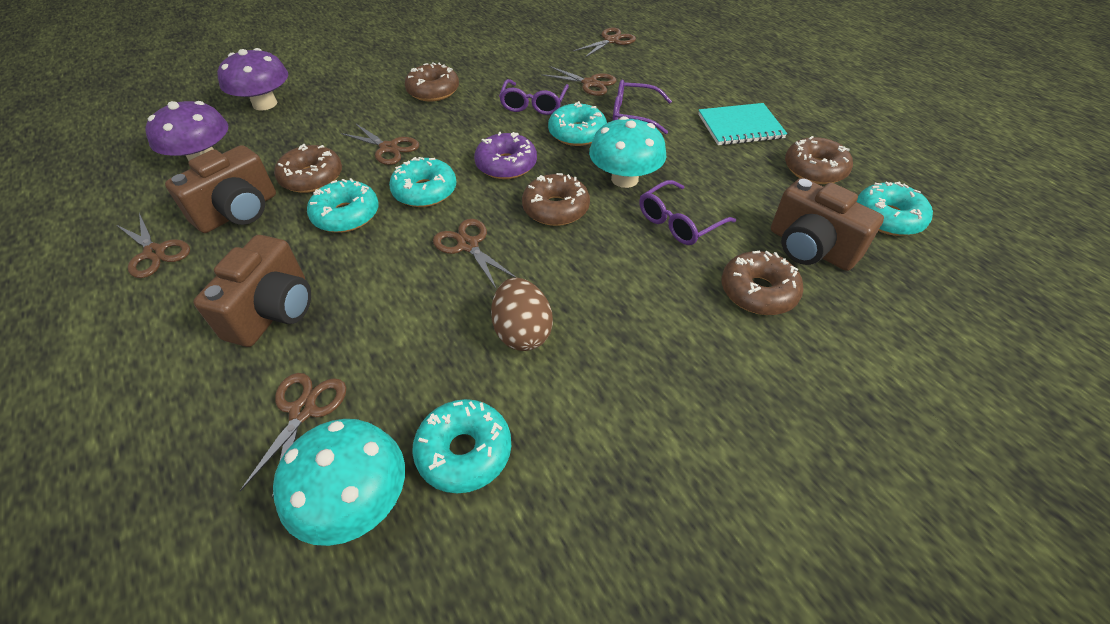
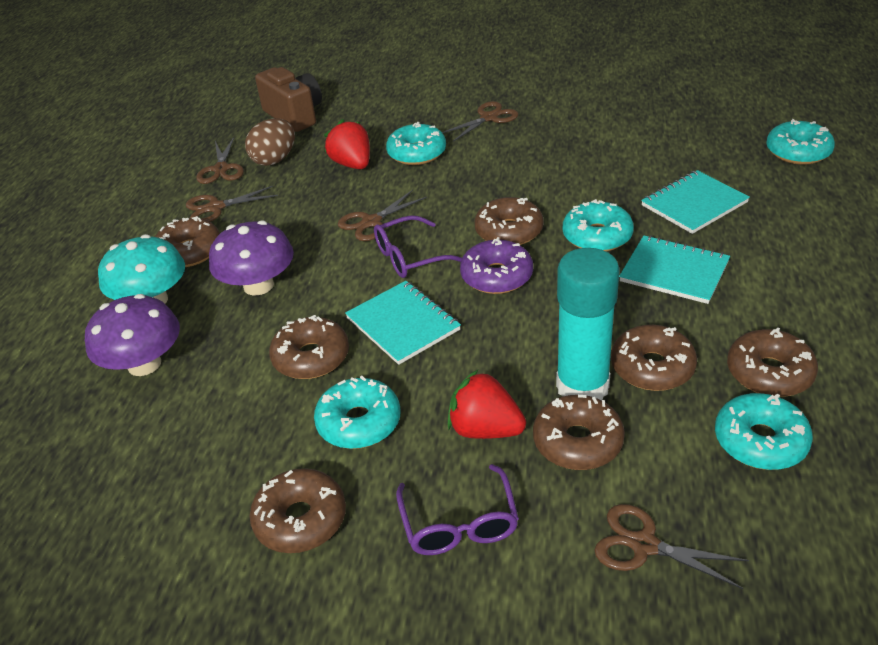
brown camera: 3 -> 1
brown donut: 5 -> 7
brown scissors: 6 -> 5
purple glasses: 3 -> 2
red strawberry: 0 -> 2
turquoise glue stick: 0 -> 1
turquoise mushroom: 2 -> 1
turquoise notebook: 1 -> 3

